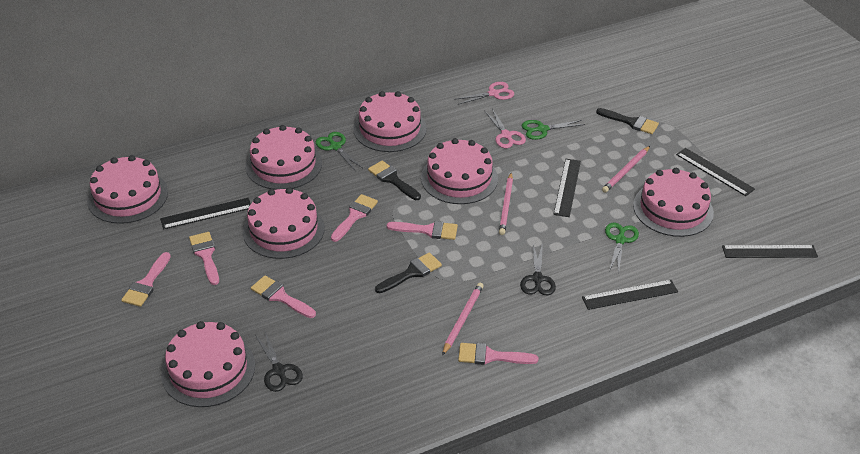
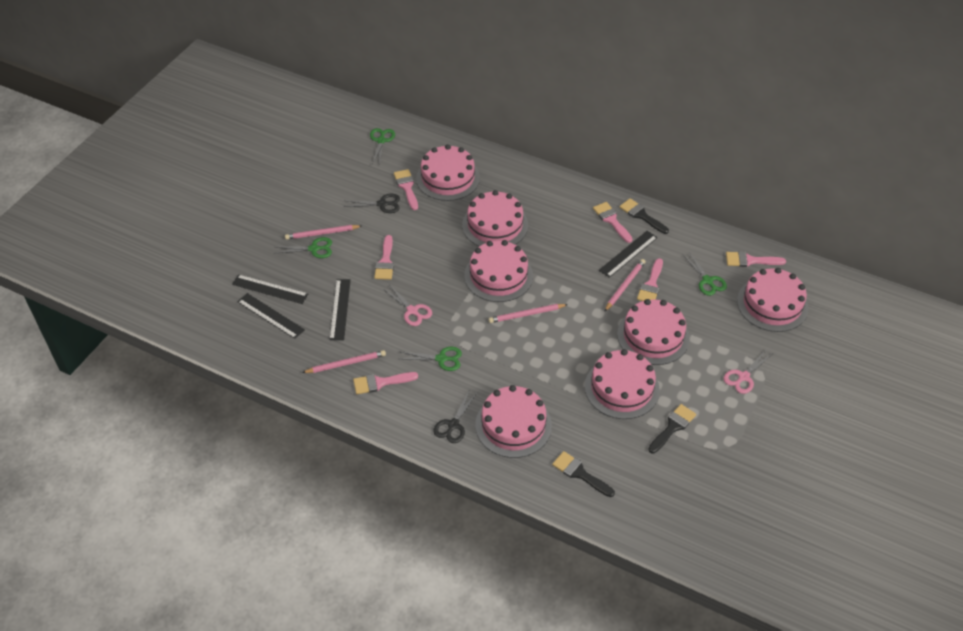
black ruler: 5 -> 4
green scissors: 3 -> 4
pink pencil: 3 -> 4

